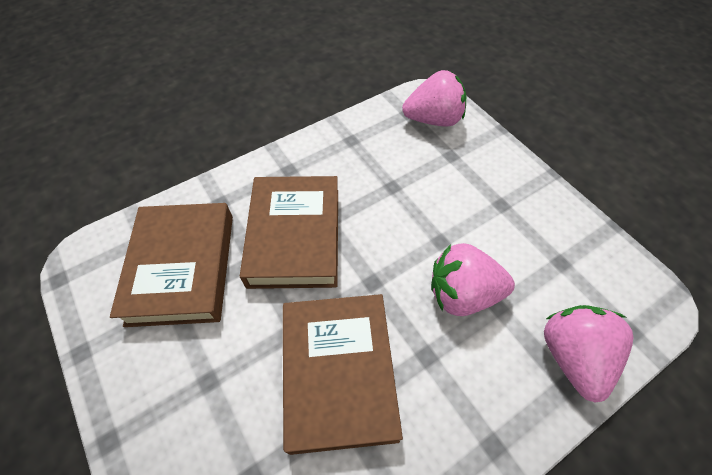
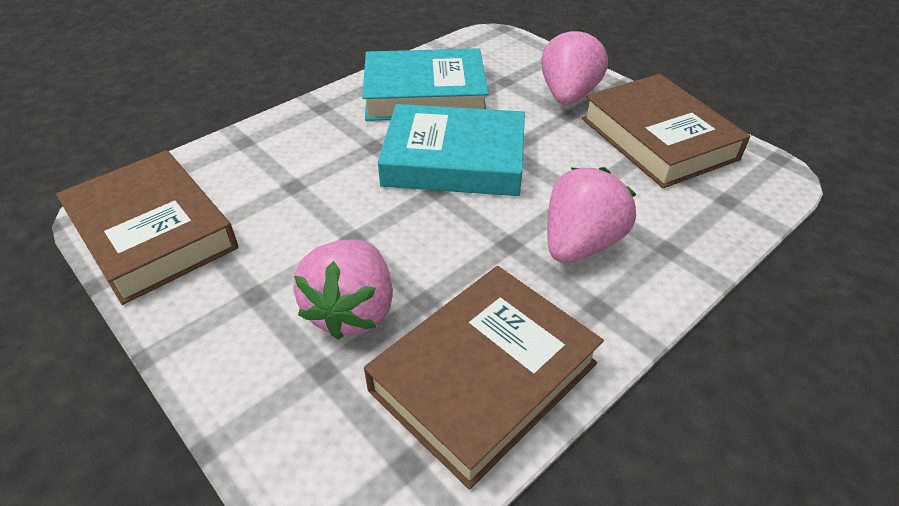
turquoise book: 0 -> 2

